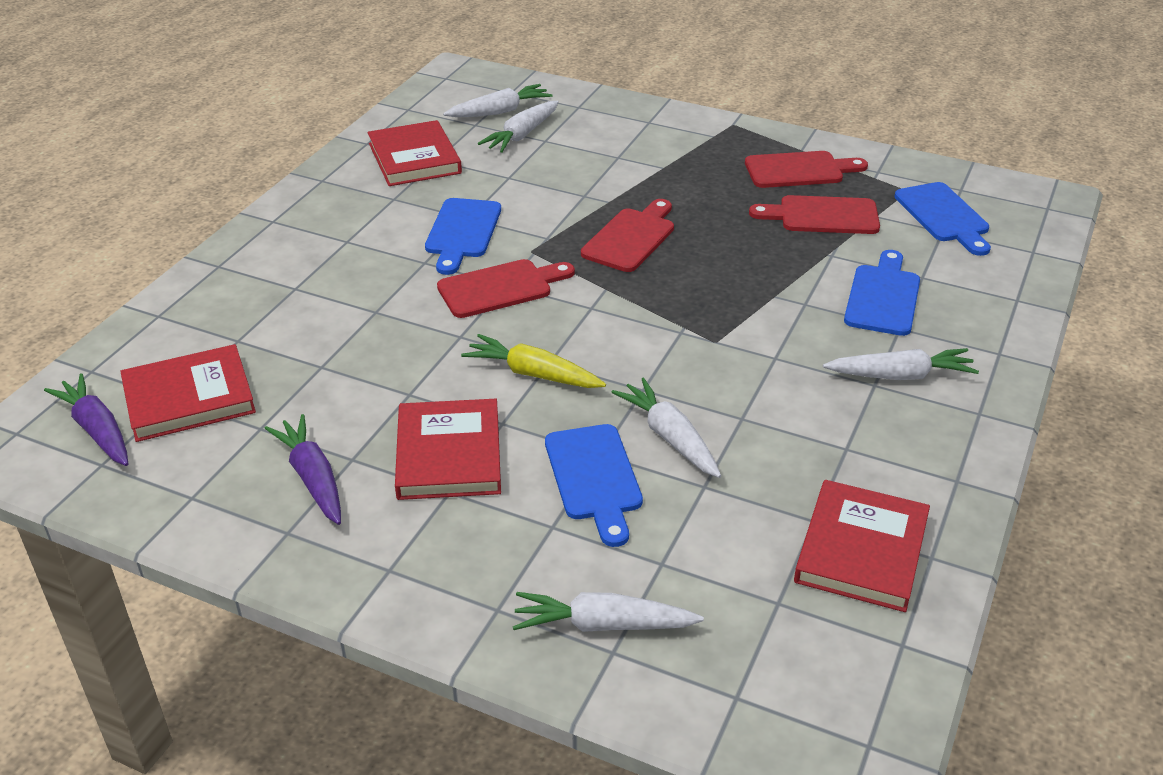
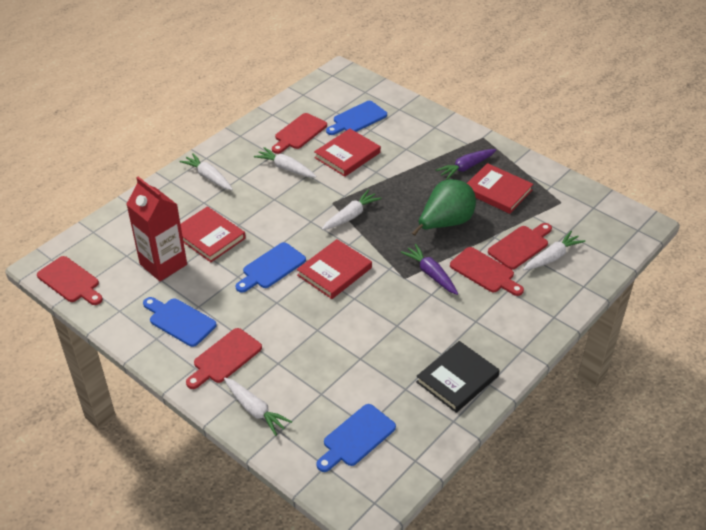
black book: 0 -> 1
green pear: 0 -> 1
red carton: 0 -> 1
red cutting board: 4 -> 5
yellow carrot: 1 -> 0

